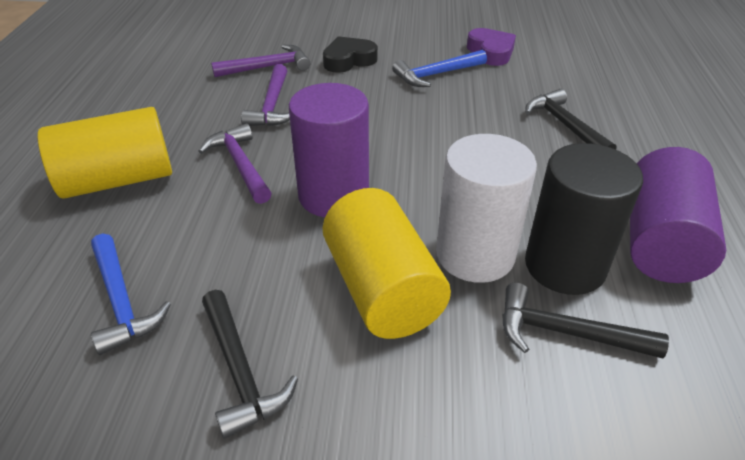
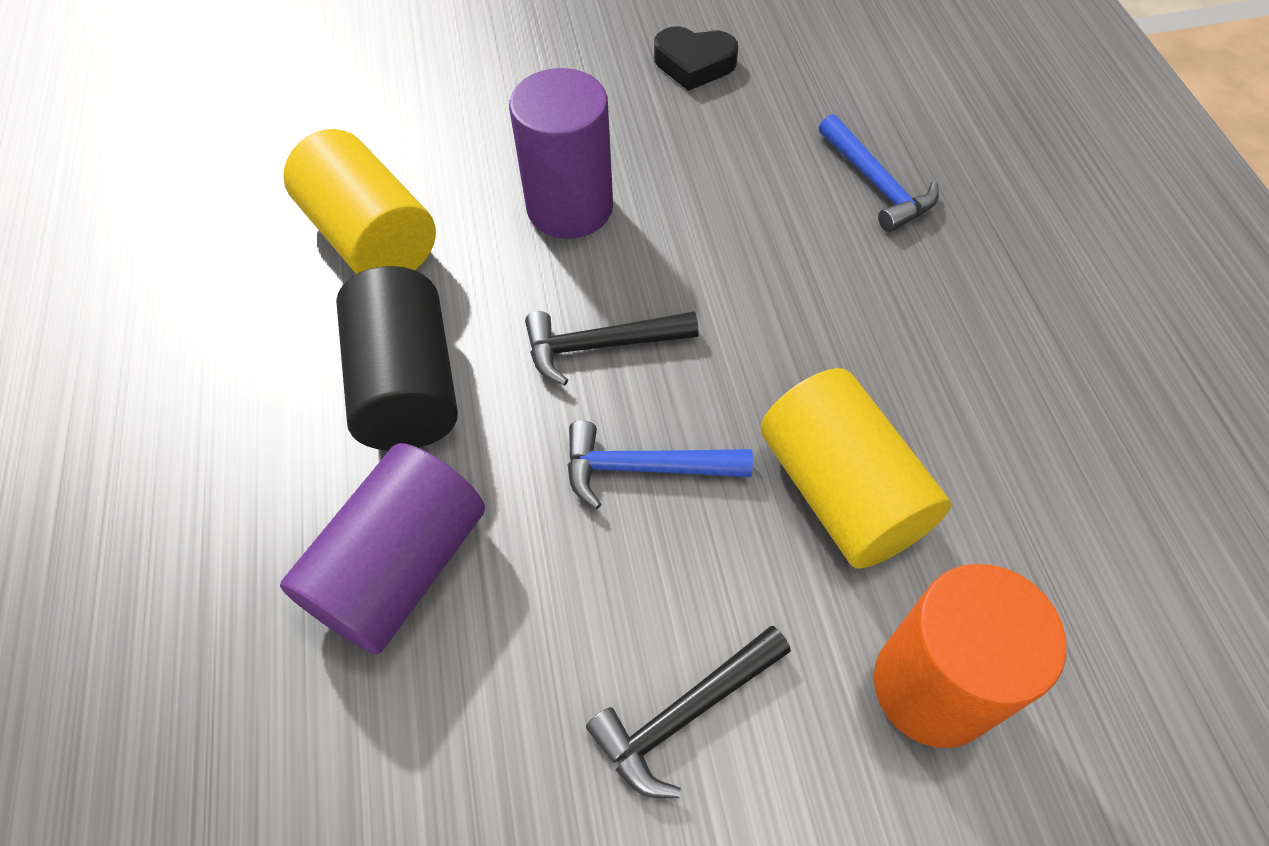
black hammer: 3 -> 2
orange cylinder: 0 -> 1
purple hammer: 3 -> 0
purple heart: 1 -> 0
white cylinder: 1 -> 0

